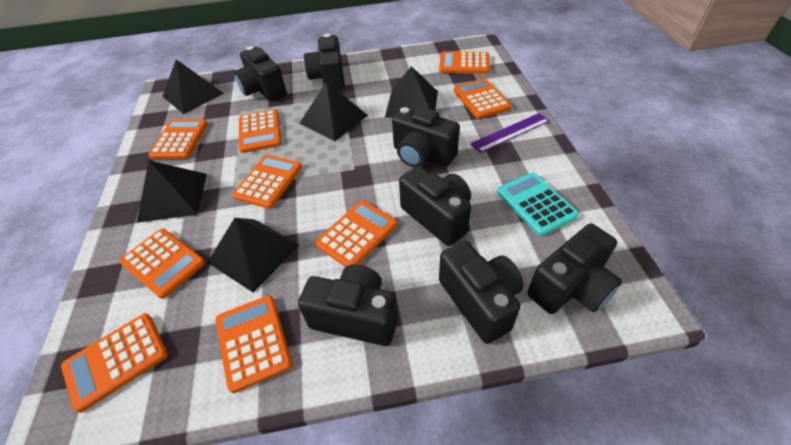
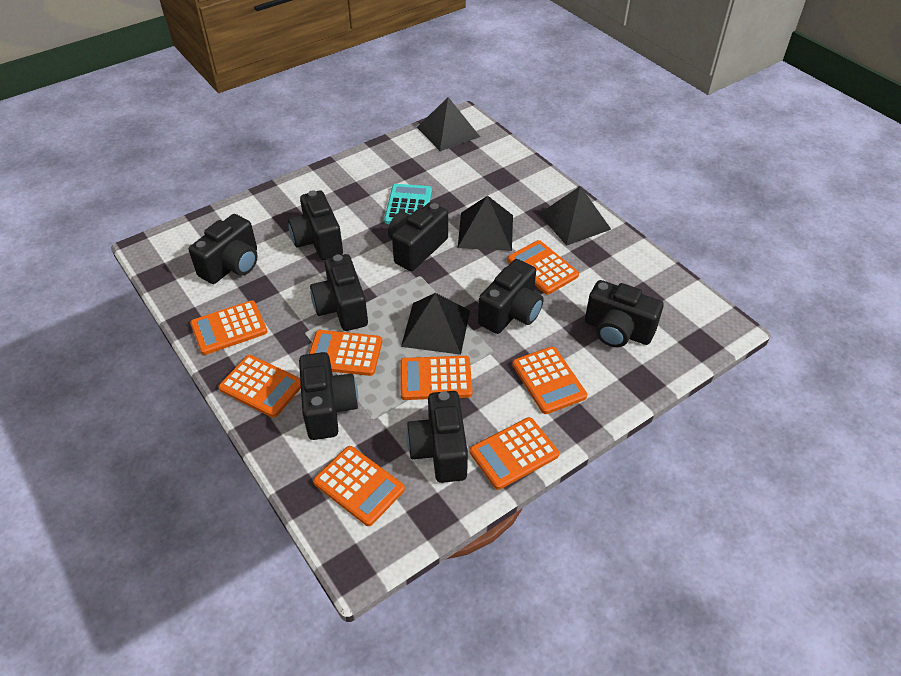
black camera: 7 -> 8
black pyramid: 5 -> 4
orange calculator: 9 -> 8
purple ruler: 1 -> 0

